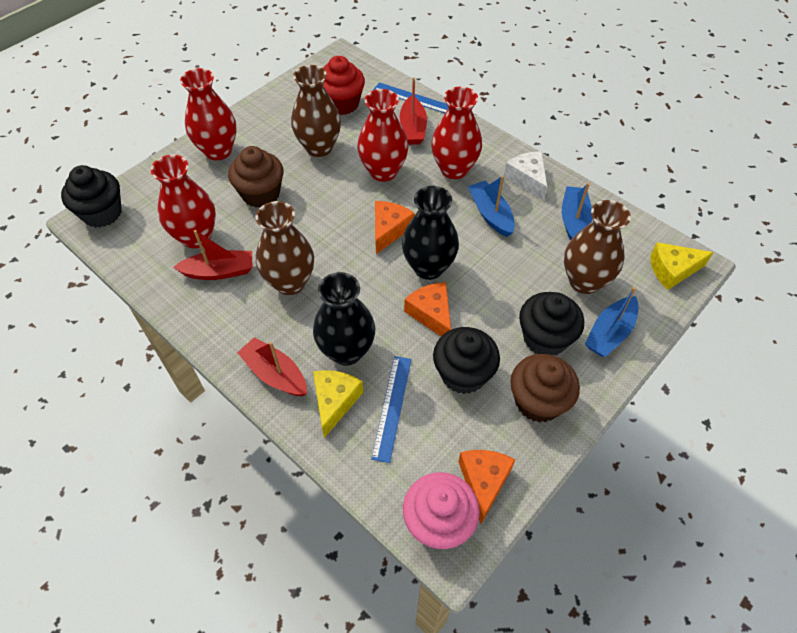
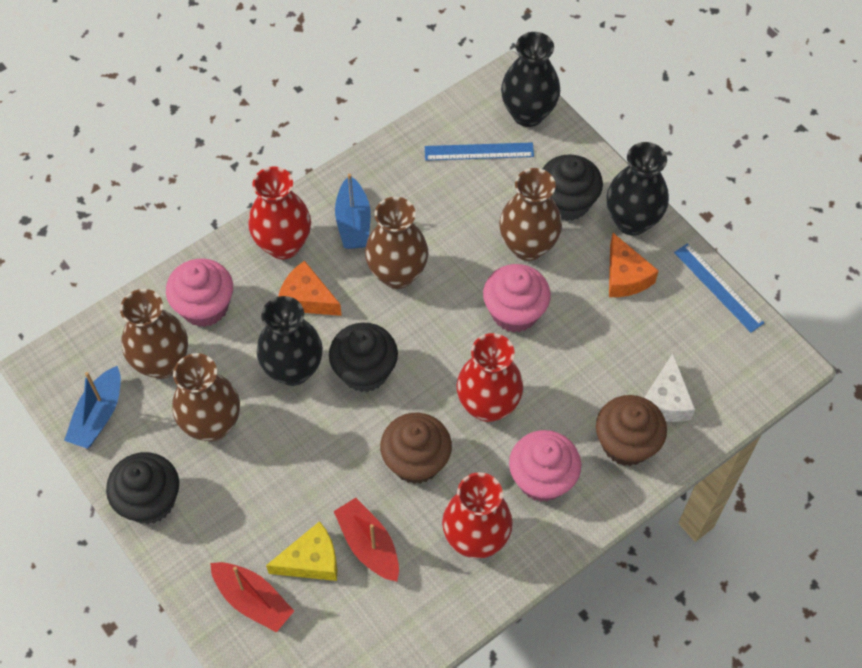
black vase: 2 -> 3
blue boat: 3 -> 2
brown vase: 3 -> 4
orange cheese: 3 -> 2
pink cupcake: 1 -> 3
red boat: 3 -> 2
red cupcake: 1 -> 0
red vase: 4 -> 3
yellow cheese: 2 -> 1

